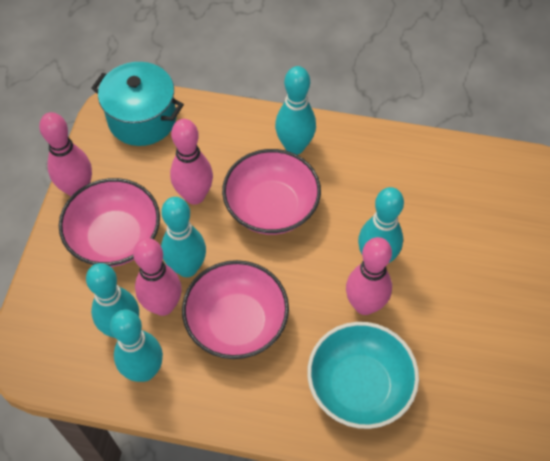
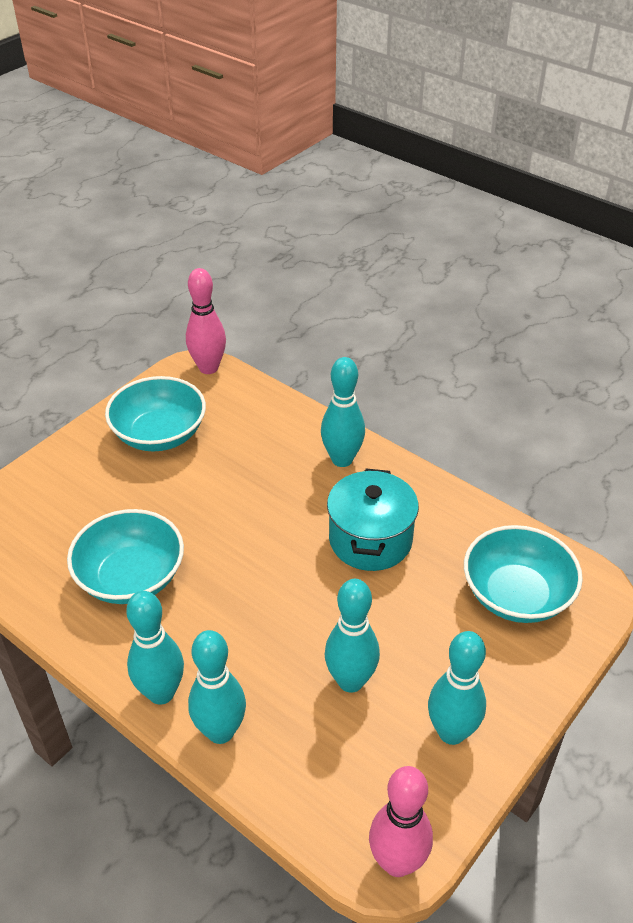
pink bowl: 3 -> 0
pink bowling pin: 4 -> 2
turquoise bowl: 1 -> 3

